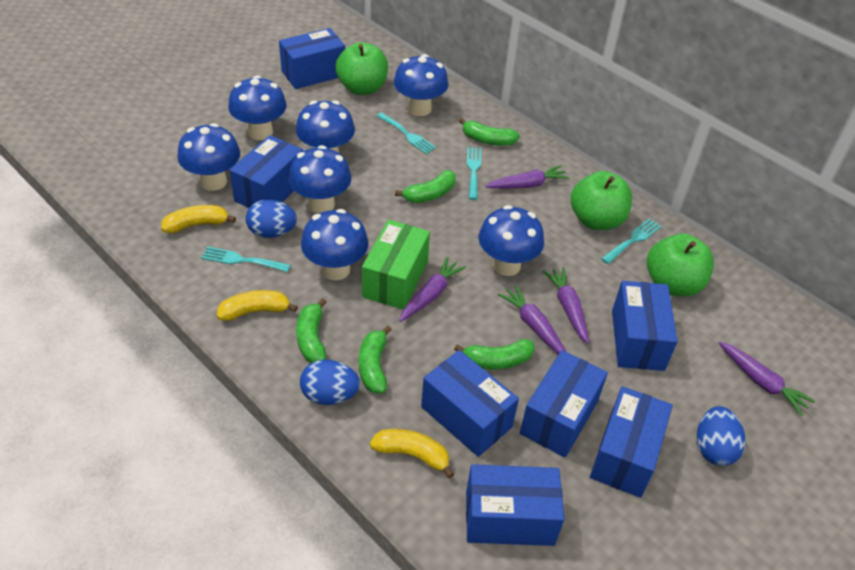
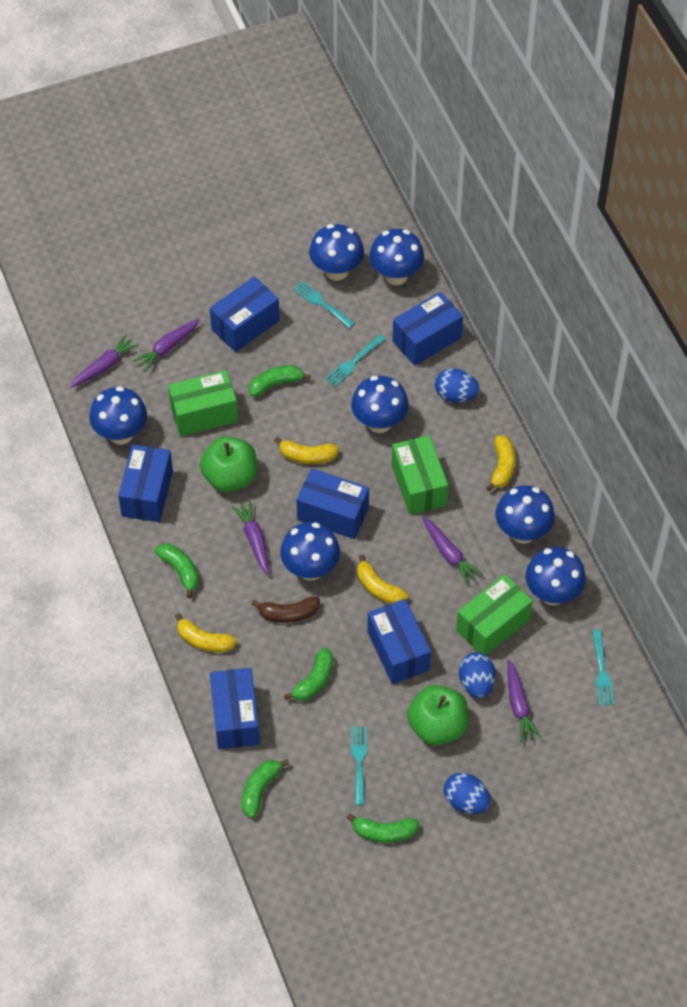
blue box: 7 -> 6
brown banana: 0 -> 1
green apple: 3 -> 2
green box: 1 -> 3
yellow banana: 3 -> 4

